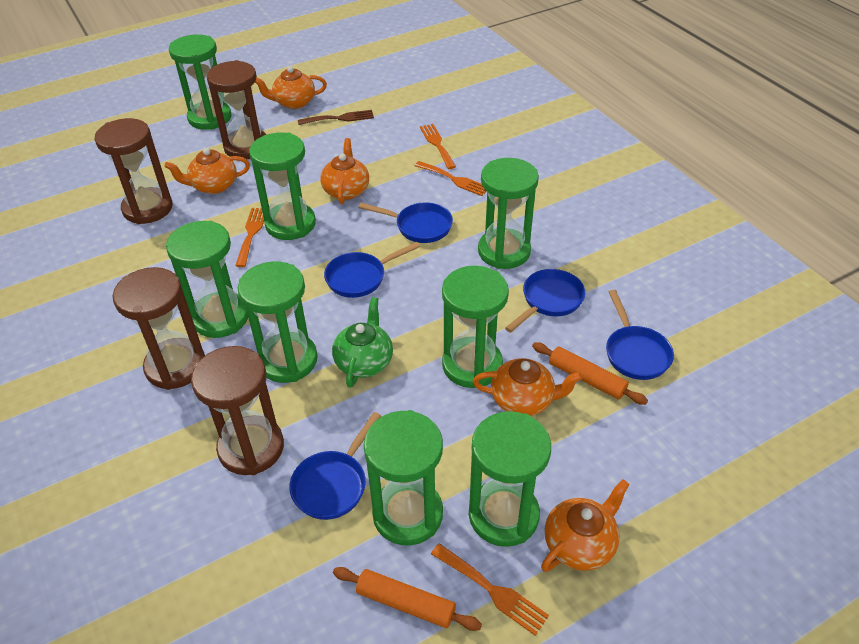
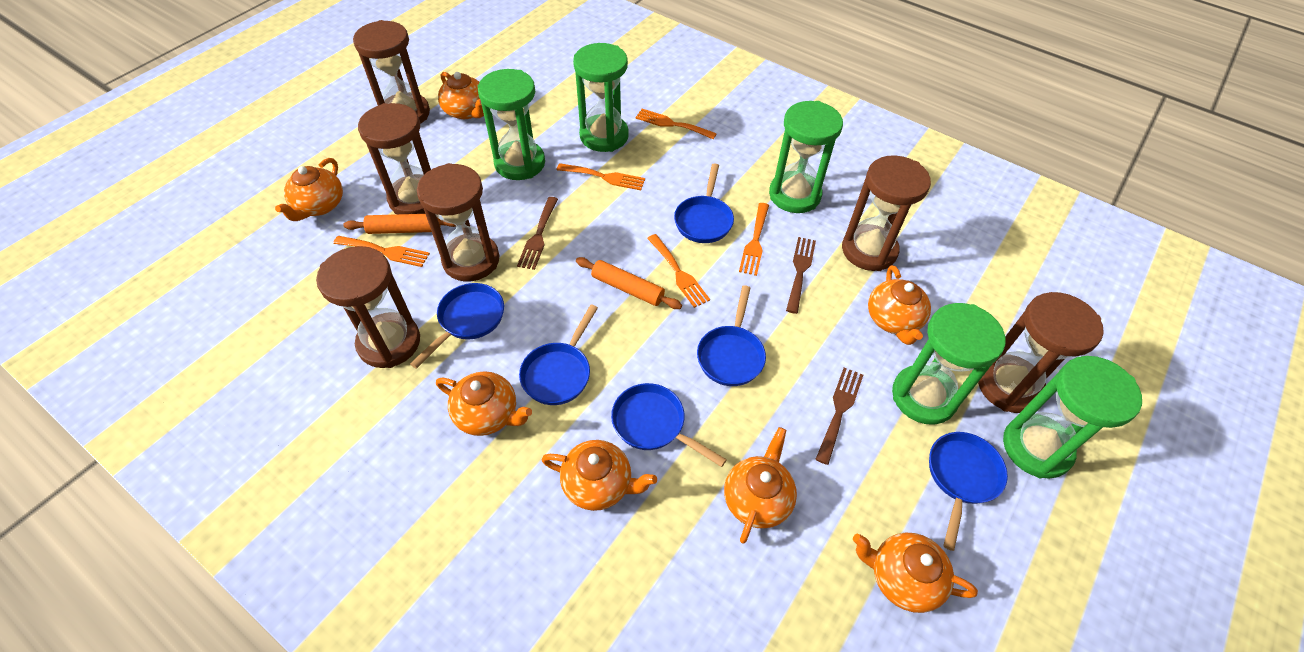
blue pan: 5 -> 6
brown fork: 1 -> 3
brown hourglass: 4 -> 6
green hourglass: 8 -> 5
green teapot: 1 -> 0
orange fork: 4 -> 5
orange teapot: 5 -> 7

